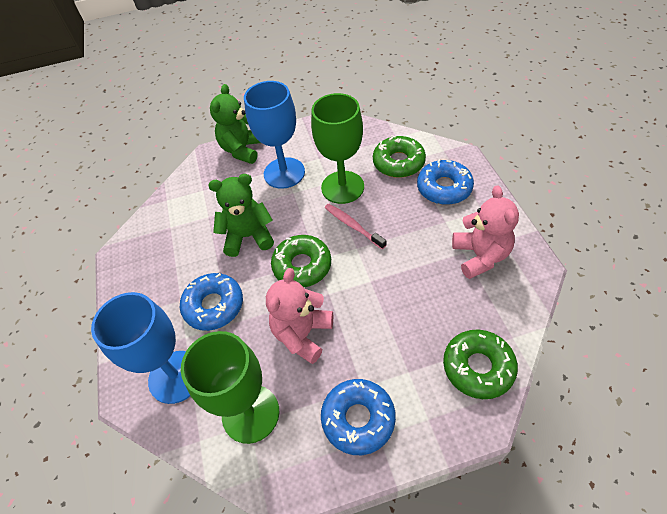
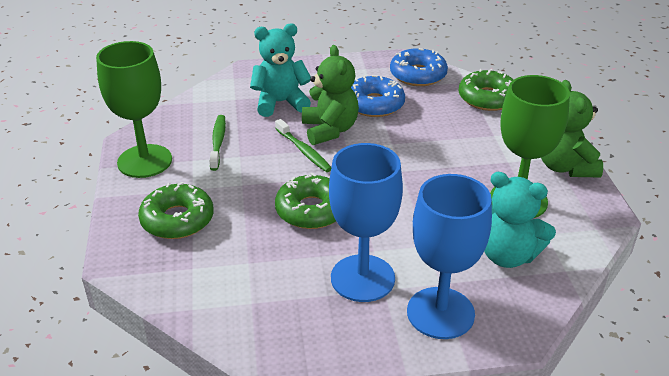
blue donut: 3 -> 2
green toothbrush: 0 -> 2
pink teddy bear: 2 -> 0
pink toothbrush: 1 -> 0
turquoise teddy bear: 0 -> 2

